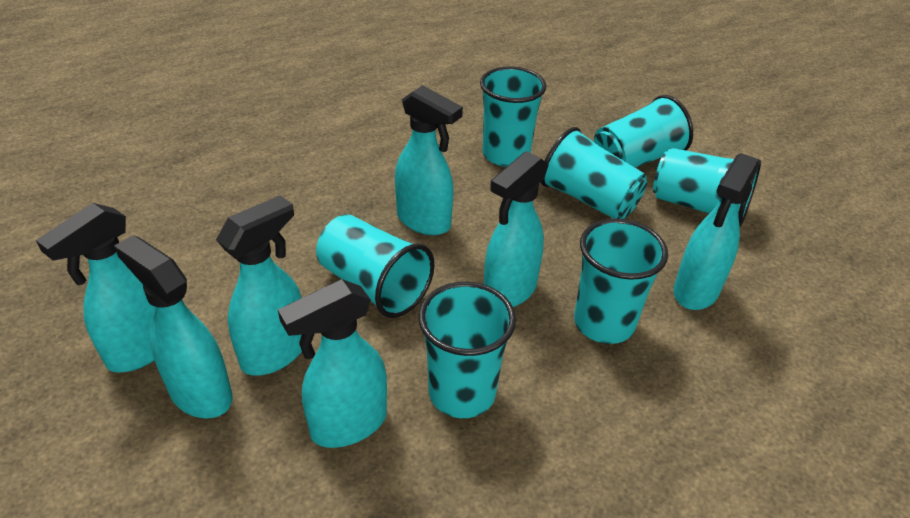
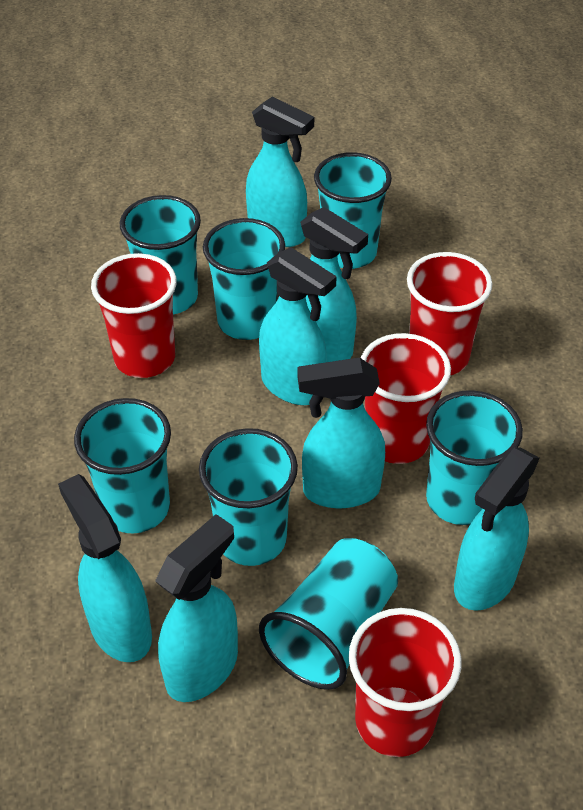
red cup: 0 -> 4

